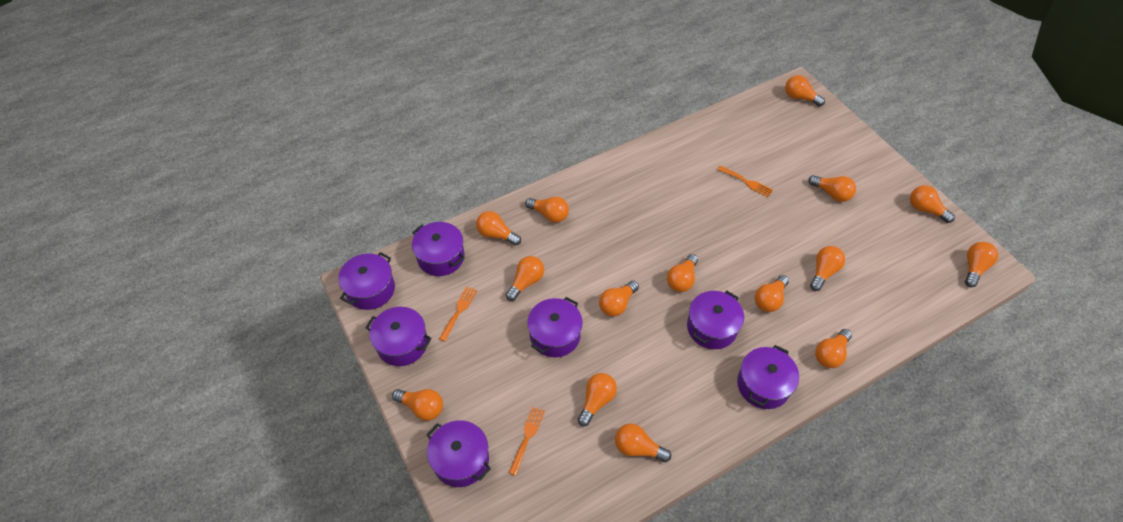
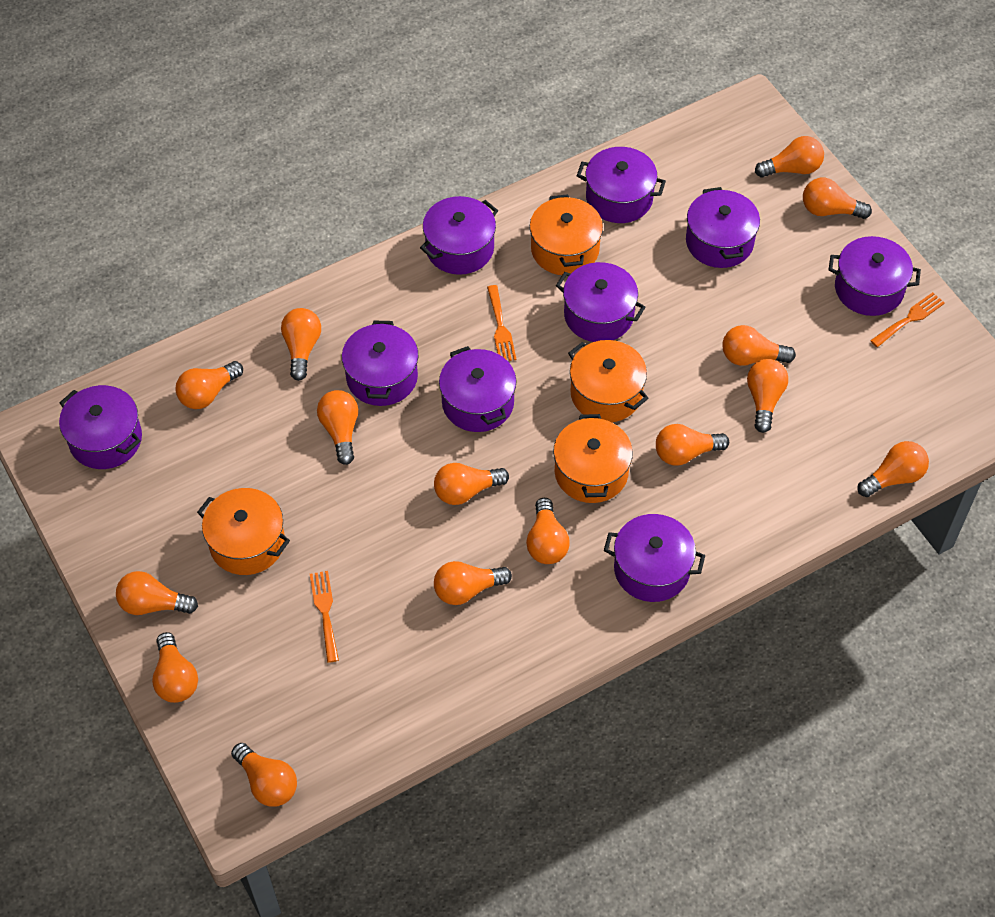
orange pot: 0 -> 4
purple pot: 7 -> 9

